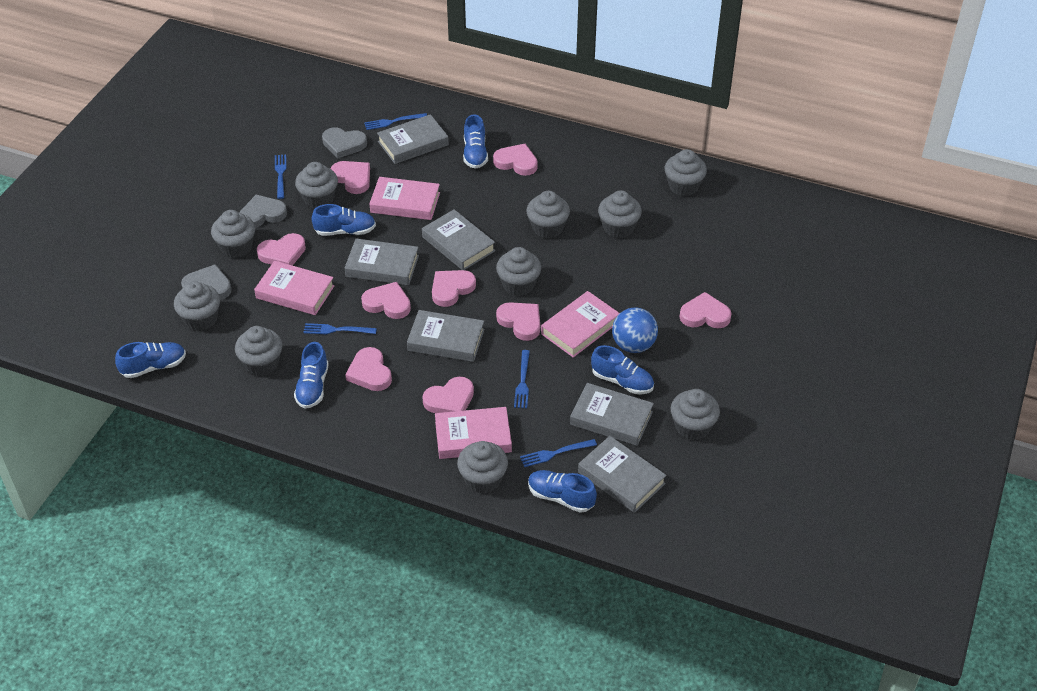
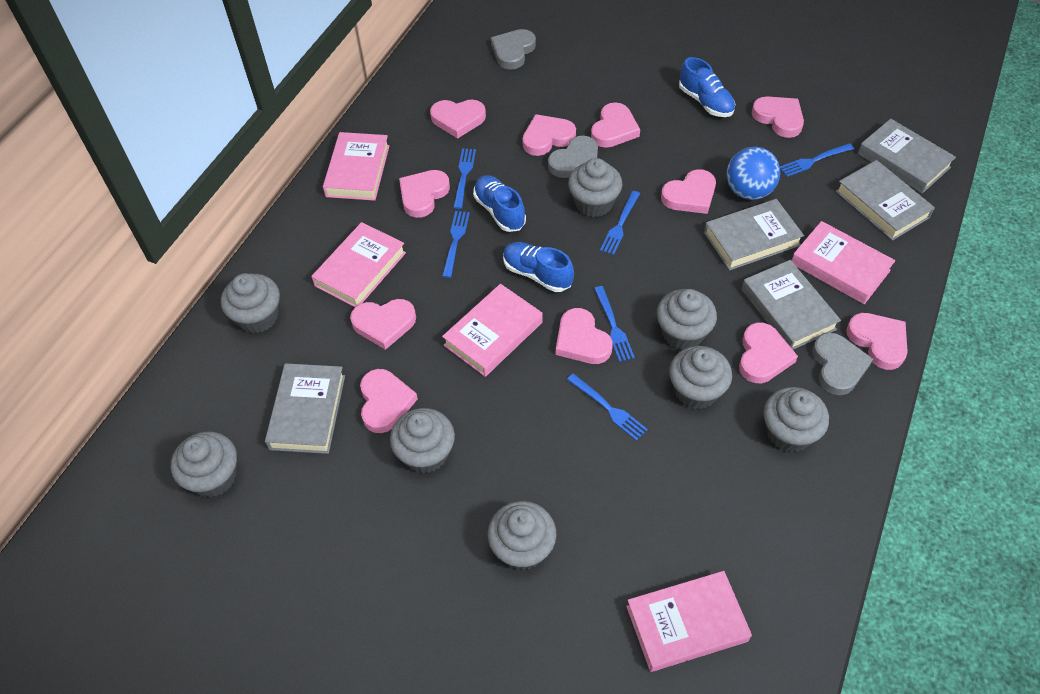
blue fork: 5 -> 6
blue shoe: 6 -> 3
grey book: 6 -> 5
grey cupcake: 10 -> 8
pink book: 4 -> 5
pink heart: 9 -> 11

